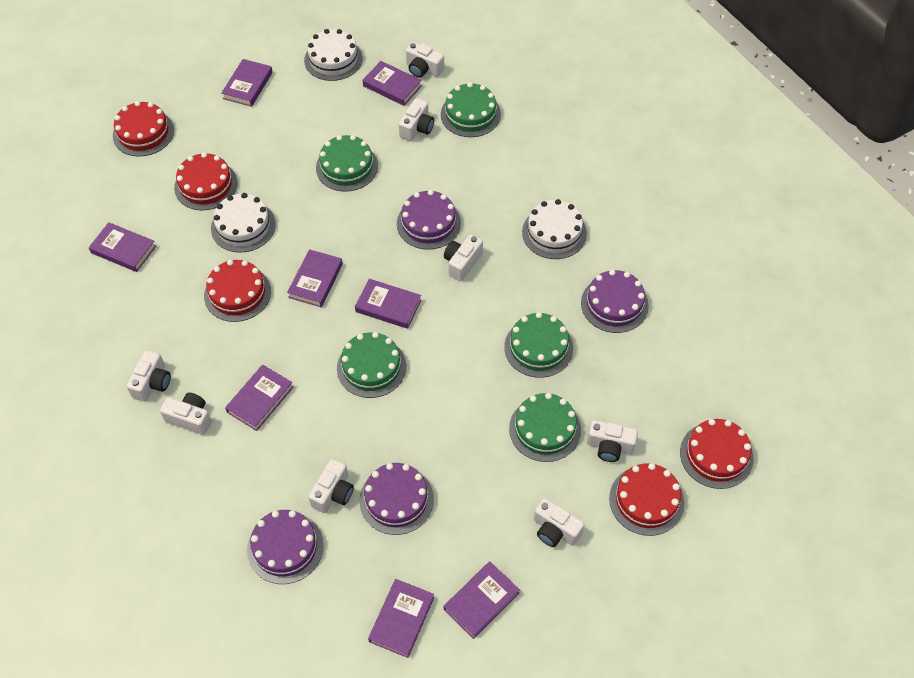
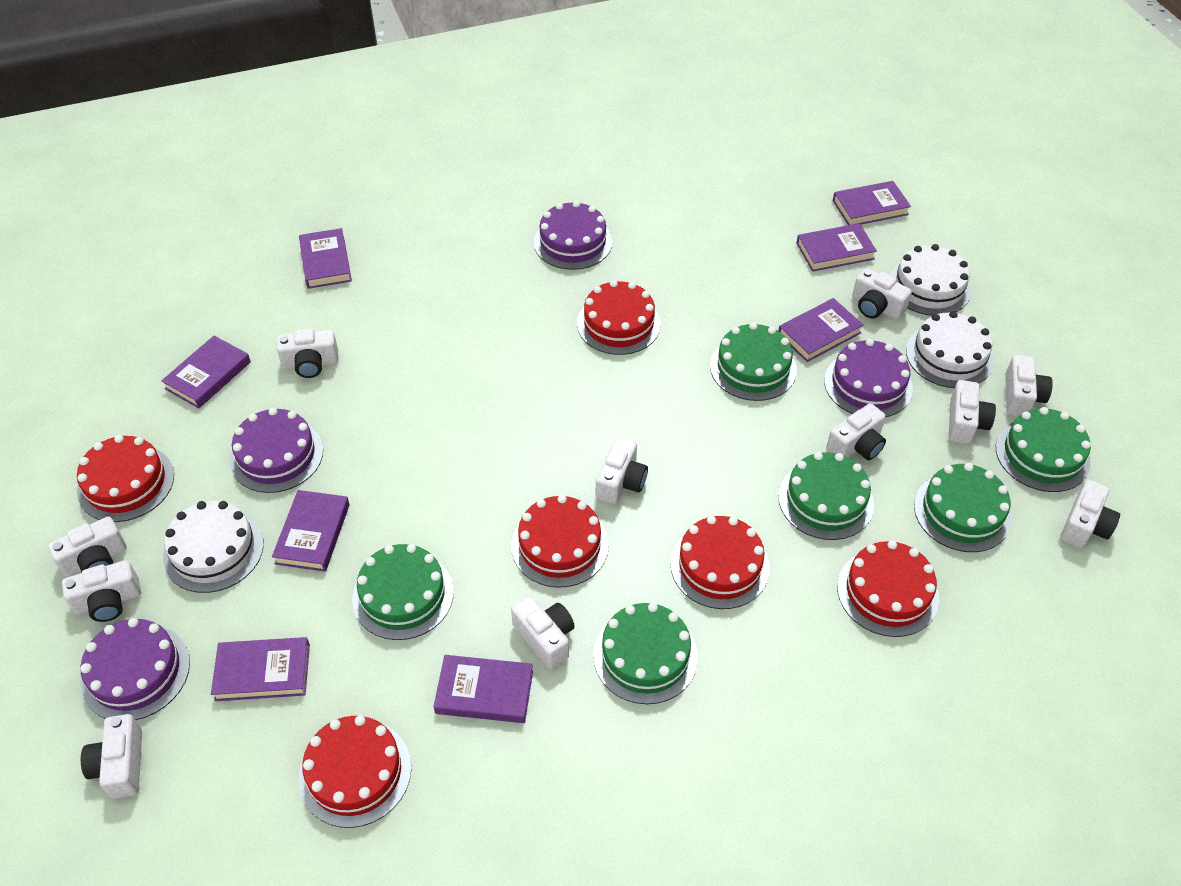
green cake: 5 -> 6
red cake: 5 -> 6
white camera: 8 -> 11

